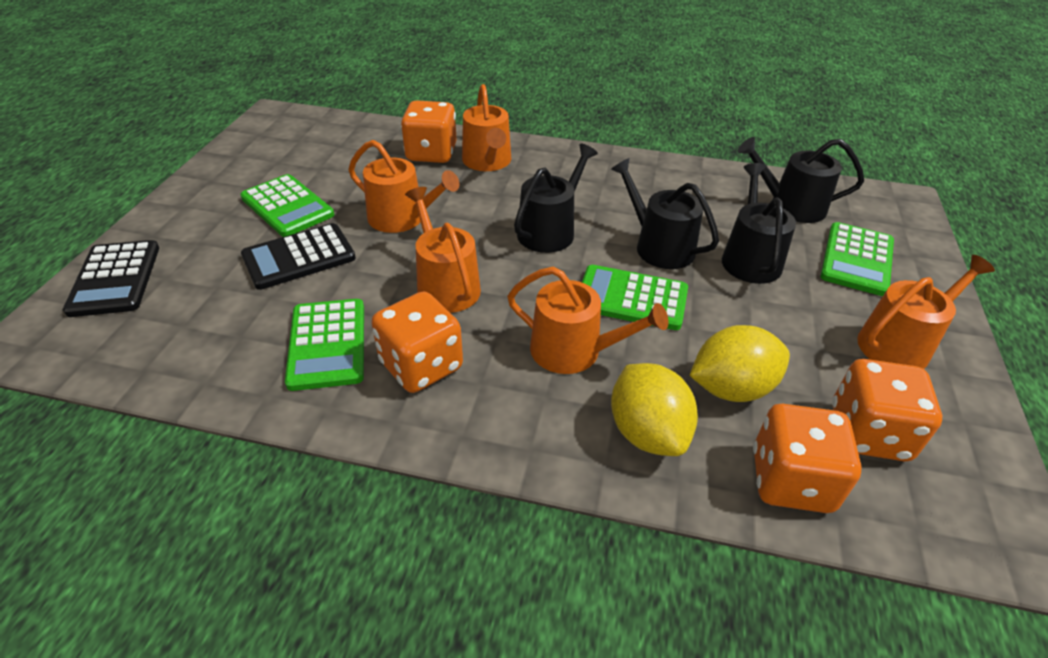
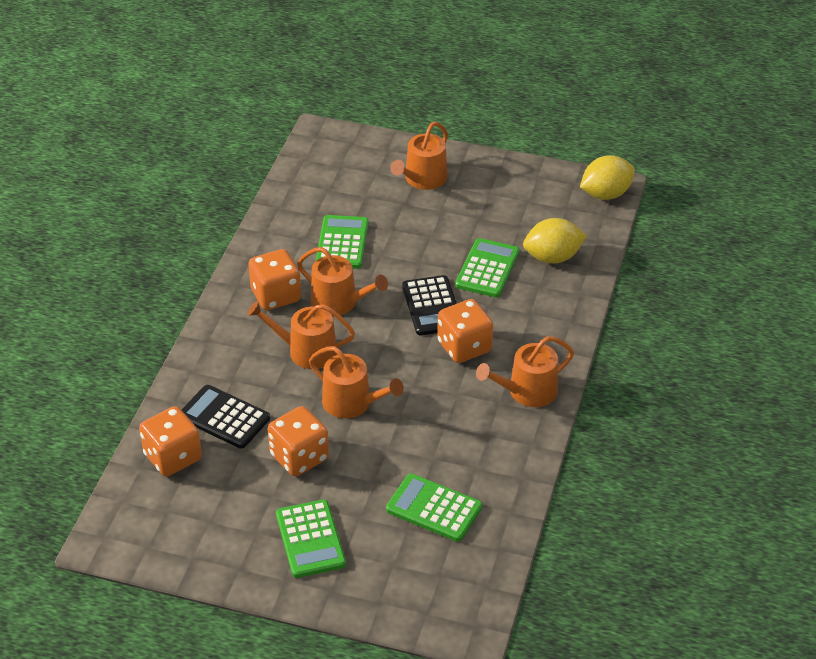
black watering can: 4 -> 0

